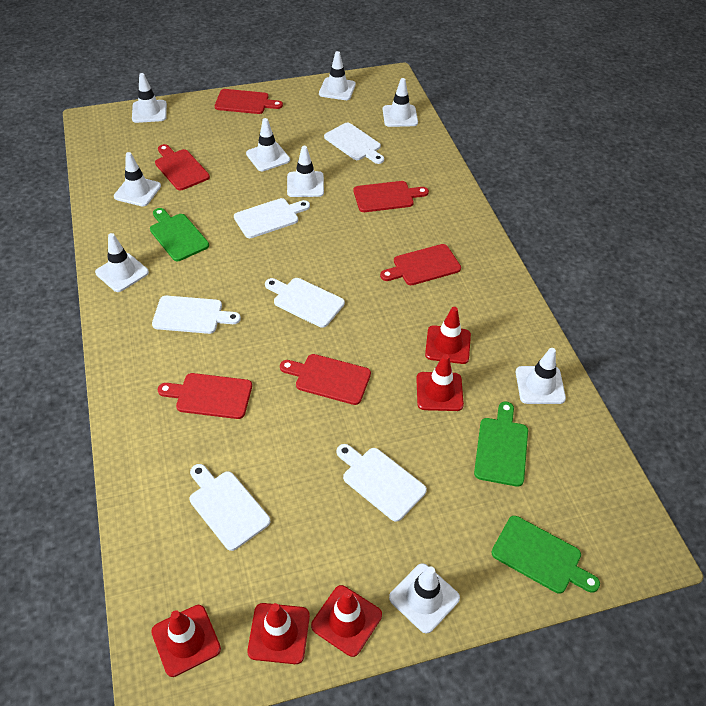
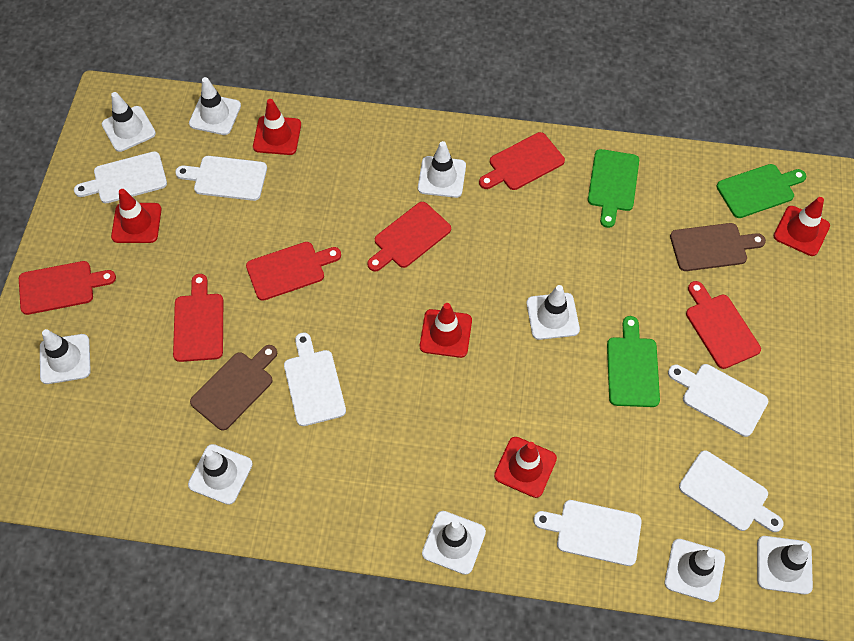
brown cutting board: 0 -> 2

